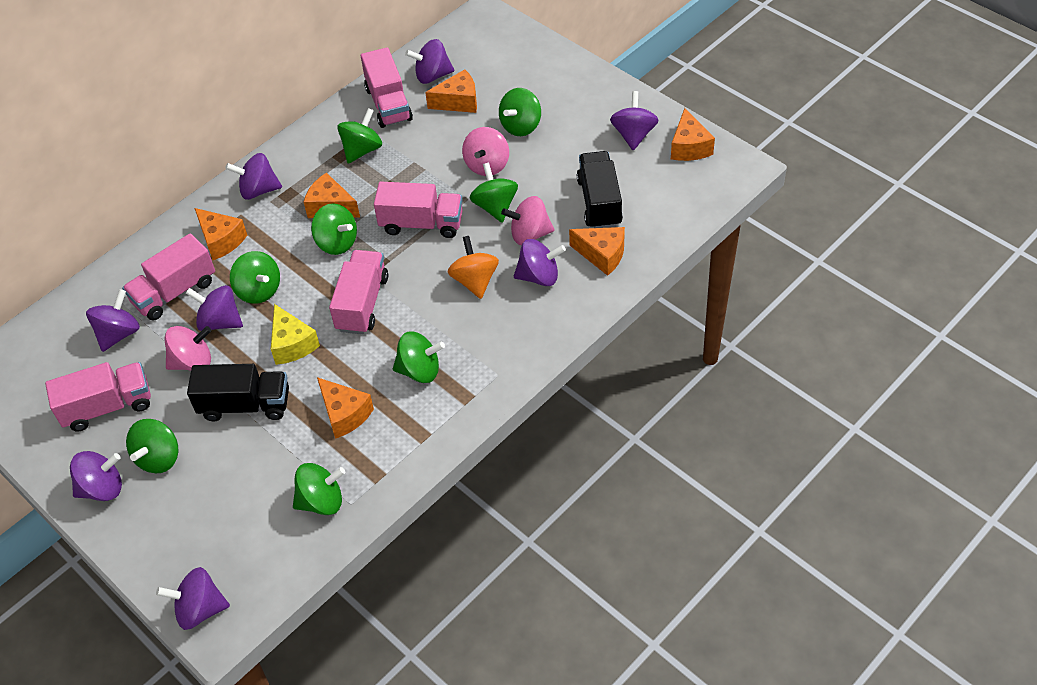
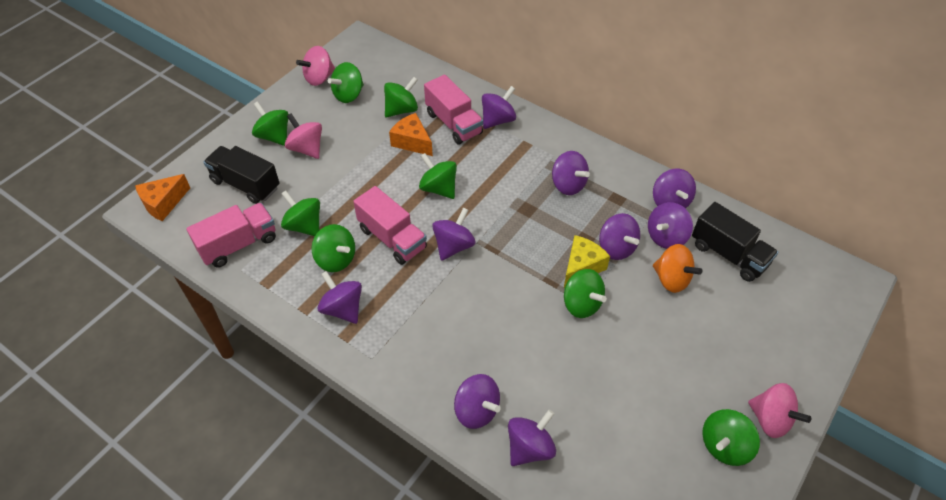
orange cheese: 6 -> 2
pink truck: 5 -> 3
purple spinning top: 8 -> 9

